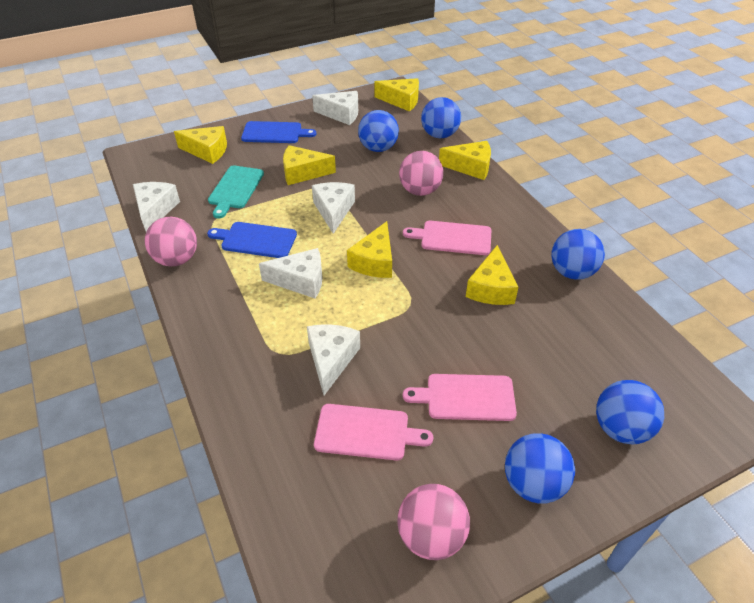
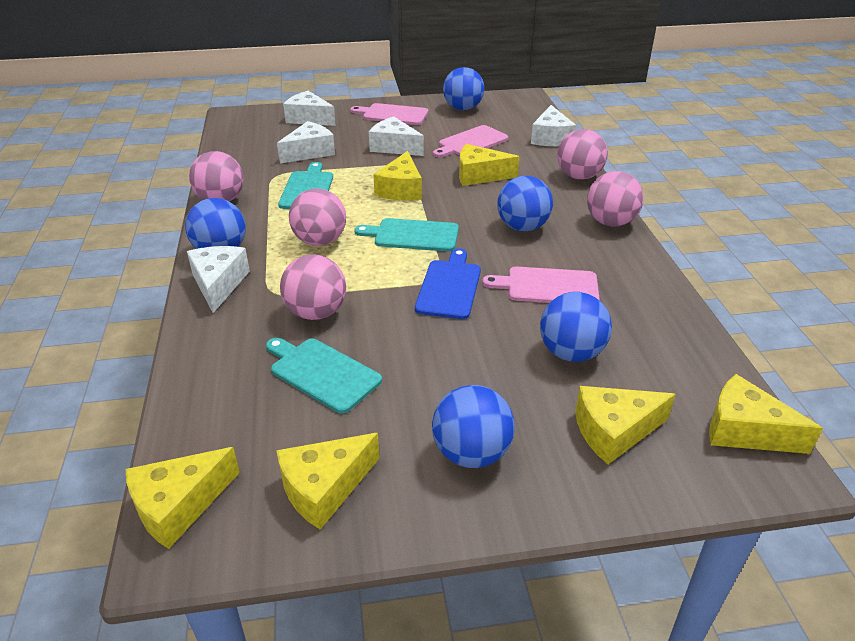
blue cutting board: 2 -> 1
pink ball: 3 -> 5
turquoise cutting board: 1 -> 3

